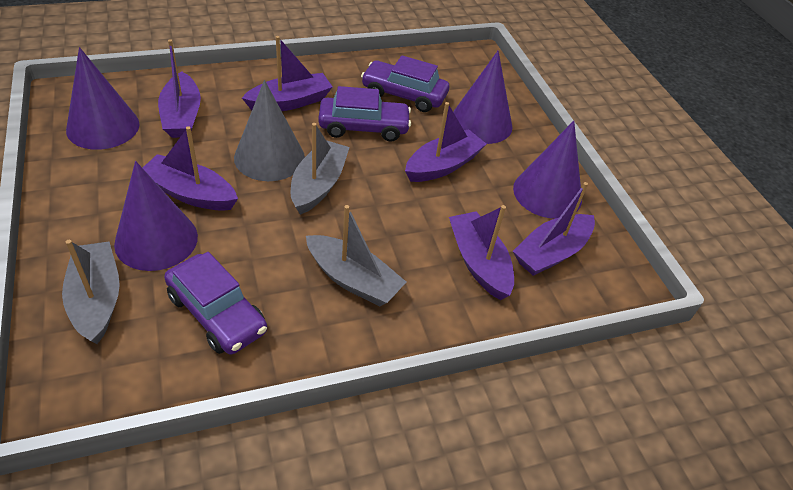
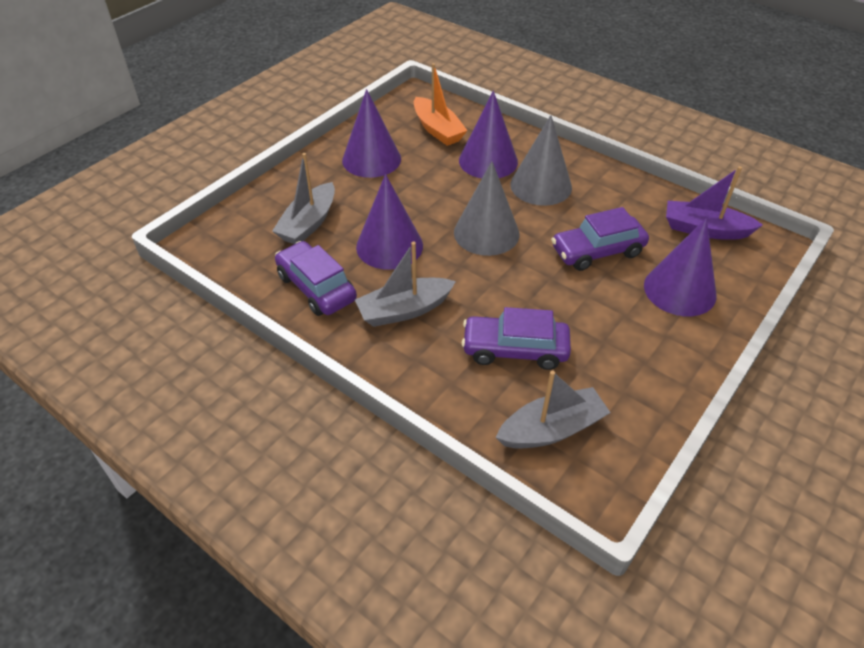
grey cone: 1 -> 2
orange boat: 0 -> 1
purple boat: 6 -> 1

